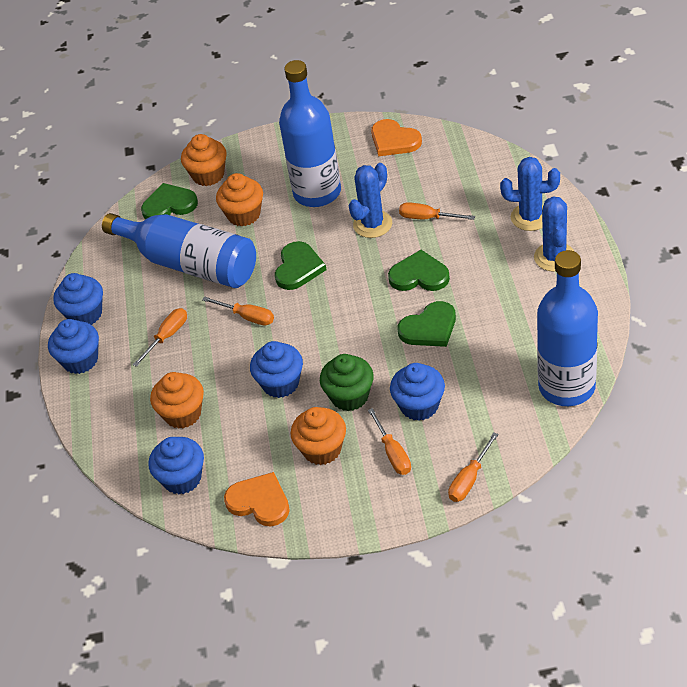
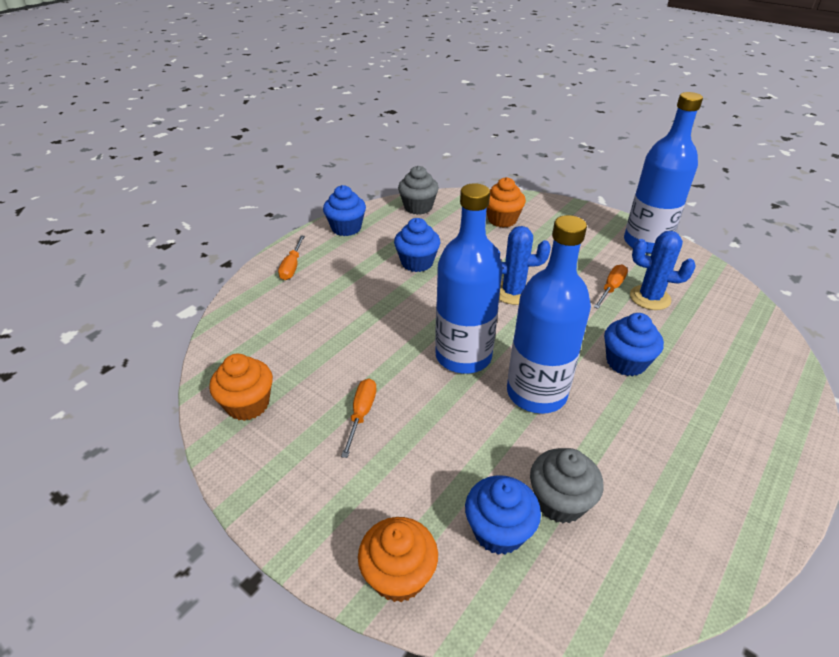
blue cactus: 3 -> 2
blue cupcake: 5 -> 4
green cupcake: 1 -> 0
green heart: 4 -> 0
grey cupcake: 0 -> 2
orange cupcake: 4 -> 3
orange heart: 2 -> 0
orange screwdriver: 5 -> 3

